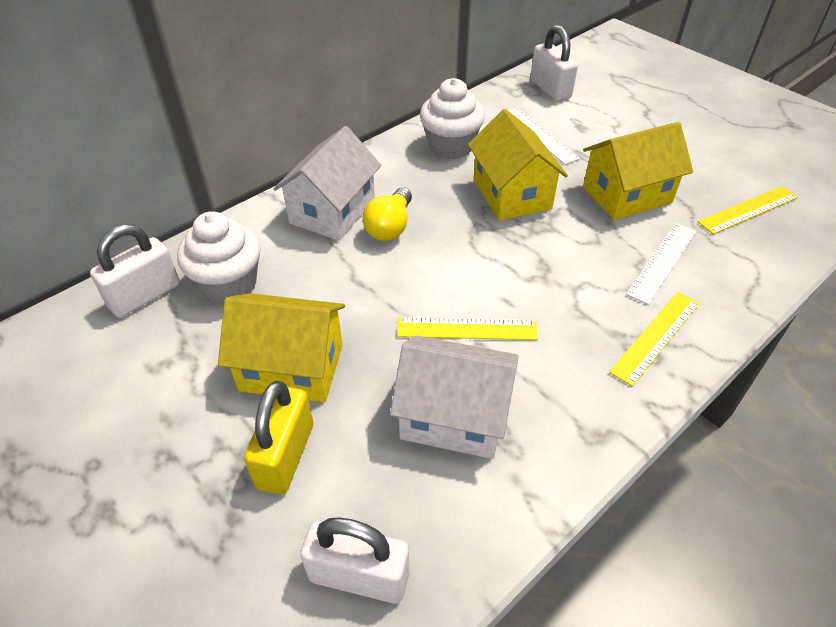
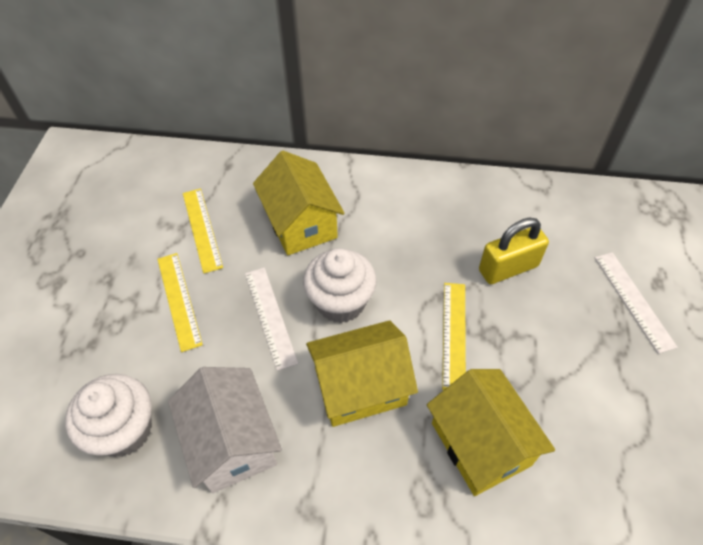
white house: 2 -> 1
white padlock: 3 -> 0
yellow light bulb: 1 -> 0

